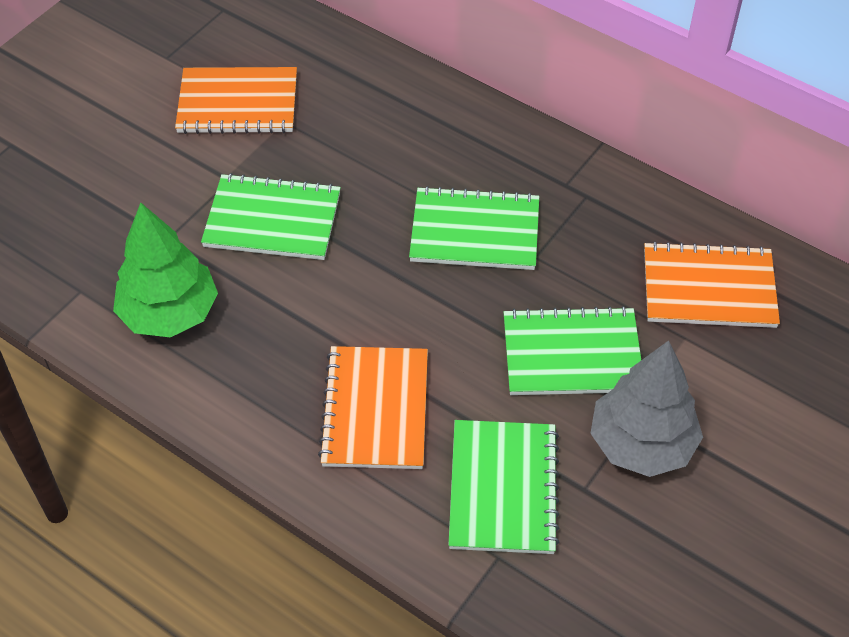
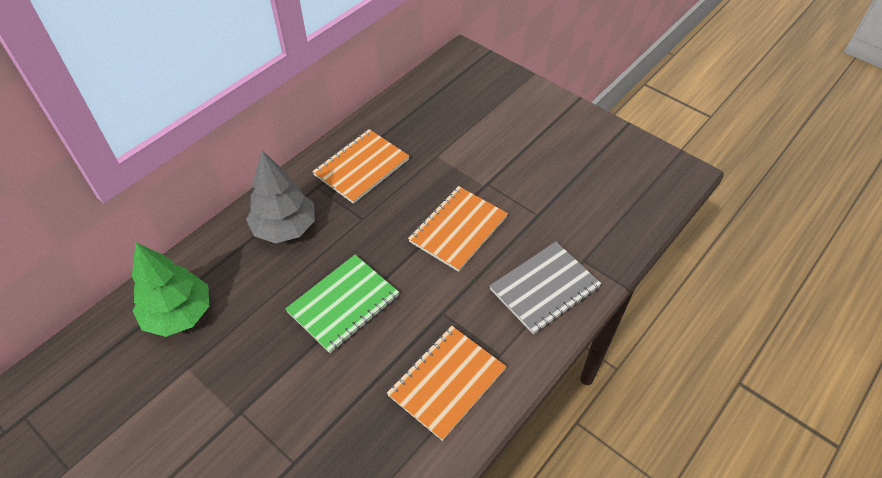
green notebook: 4 -> 1
grey notebook: 0 -> 1

